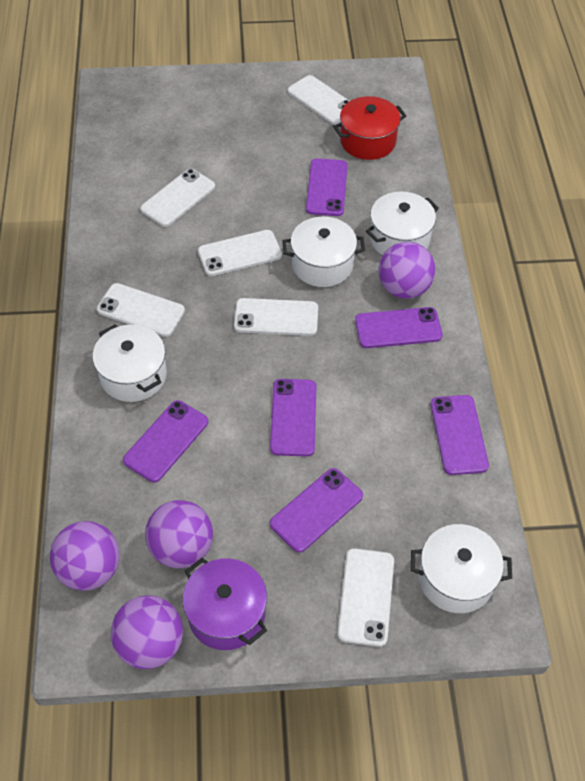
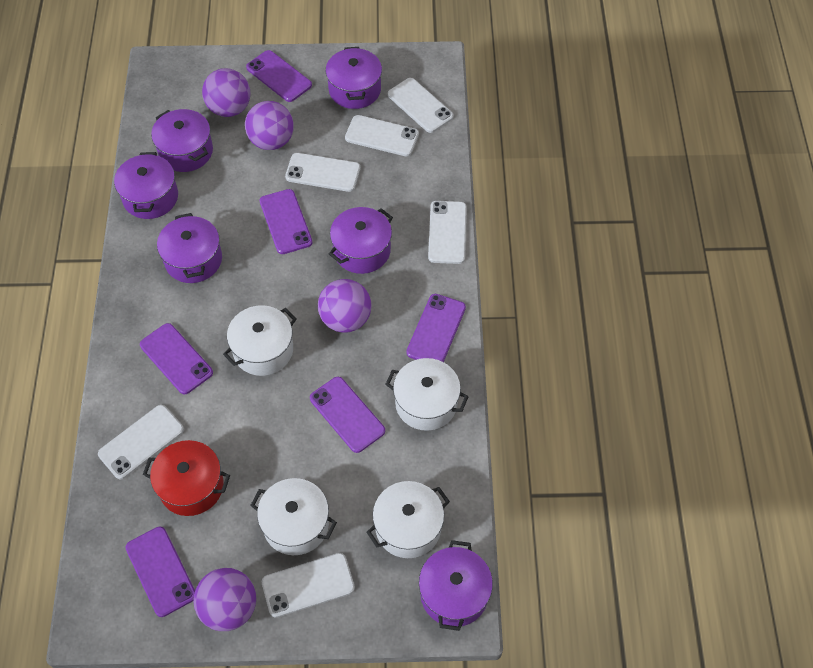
purple pot: 1 -> 6

